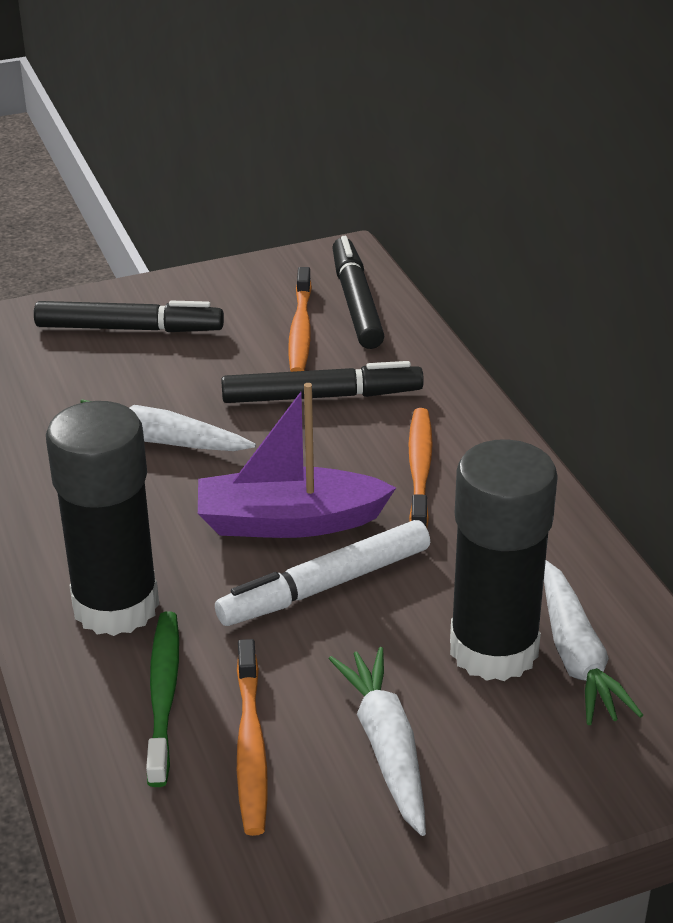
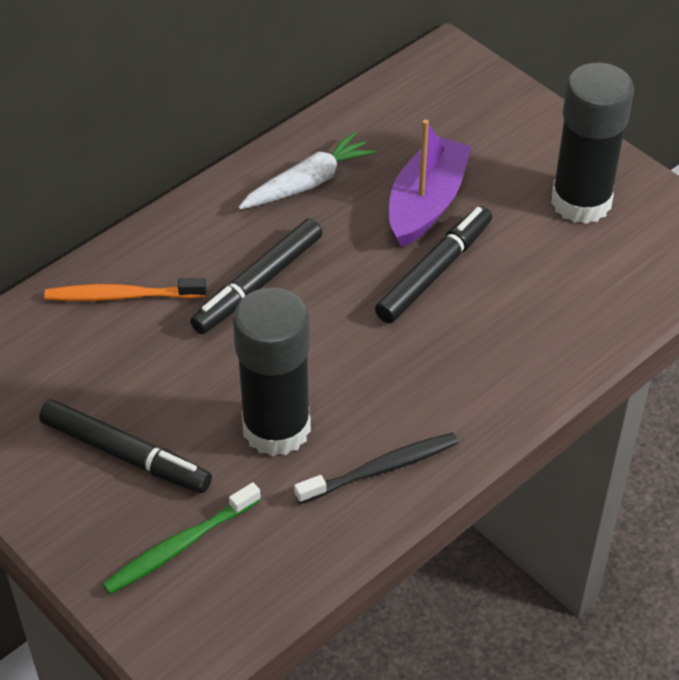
black toothbrush: 0 -> 1
orange toothbrush: 3 -> 1
white carrot: 3 -> 1
white marker: 1 -> 0

